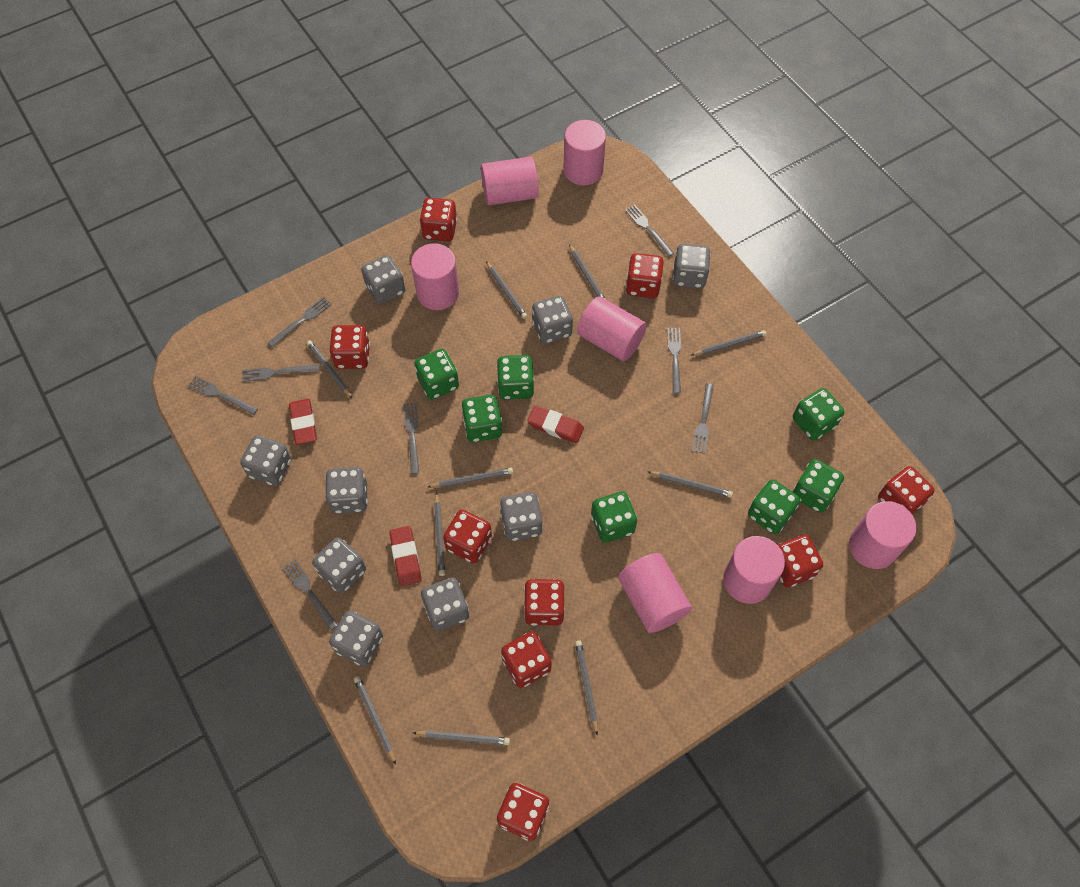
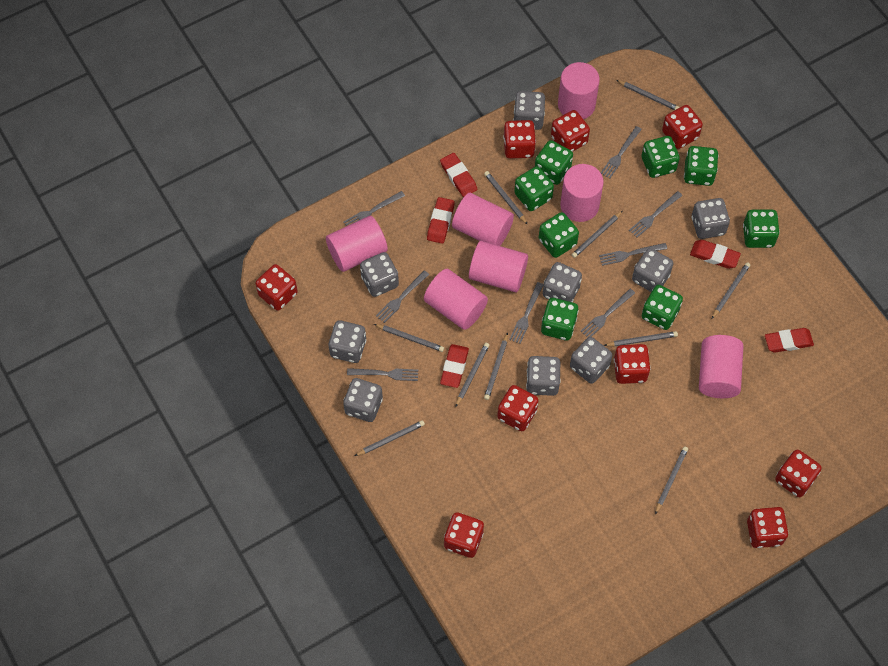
green dice: 7 -> 8
red eraser: 3 -> 5

